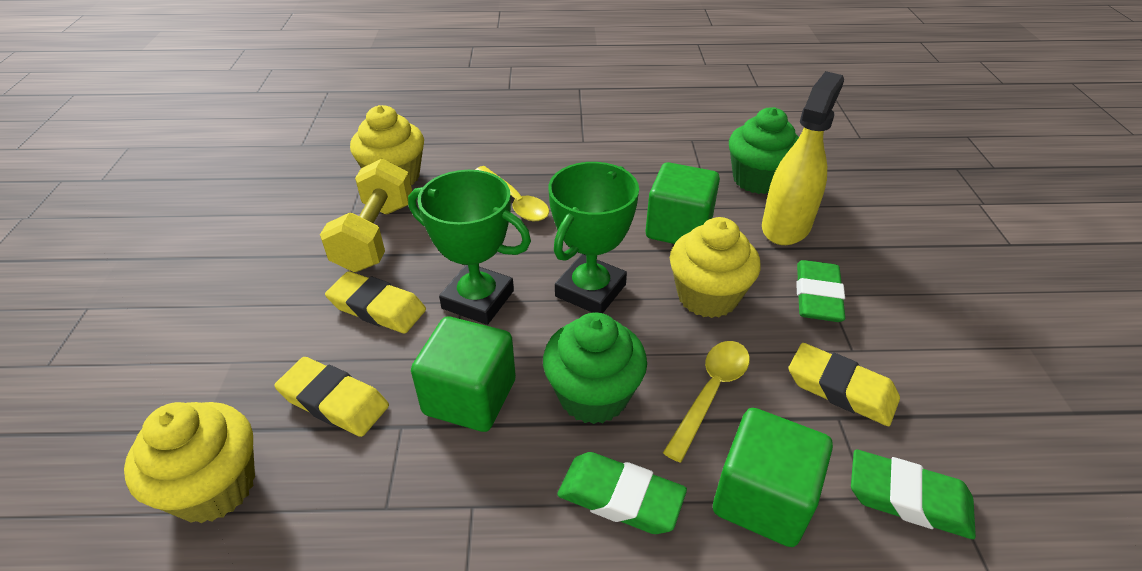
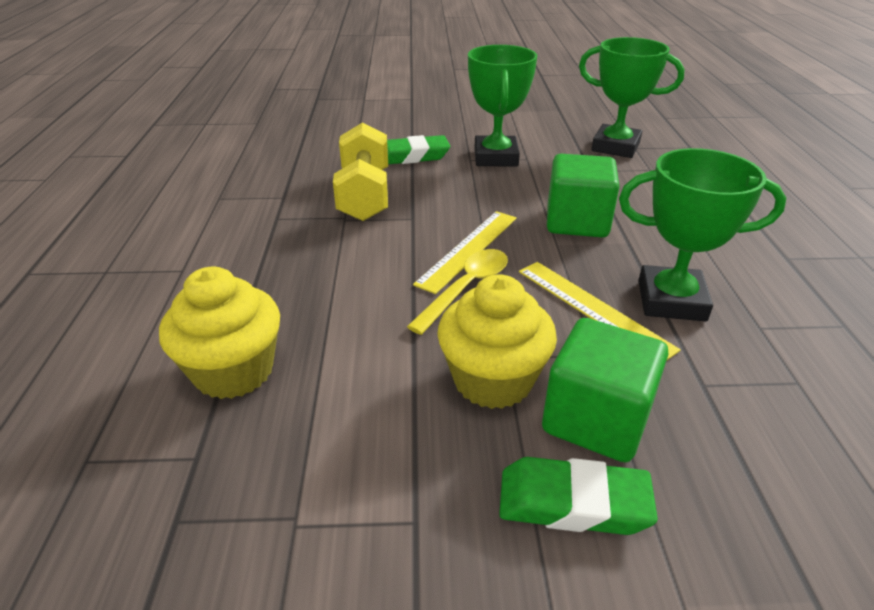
green cube: 3 -> 2
green cupcake: 2 -> 0
green eraser: 3 -> 2
green trophy: 2 -> 3
yellow cupcake: 3 -> 2
yellow eraser: 3 -> 0
yellow ruler: 0 -> 2
yellow spoon: 2 -> 1
yellow spray bottle: 1 -> 0

